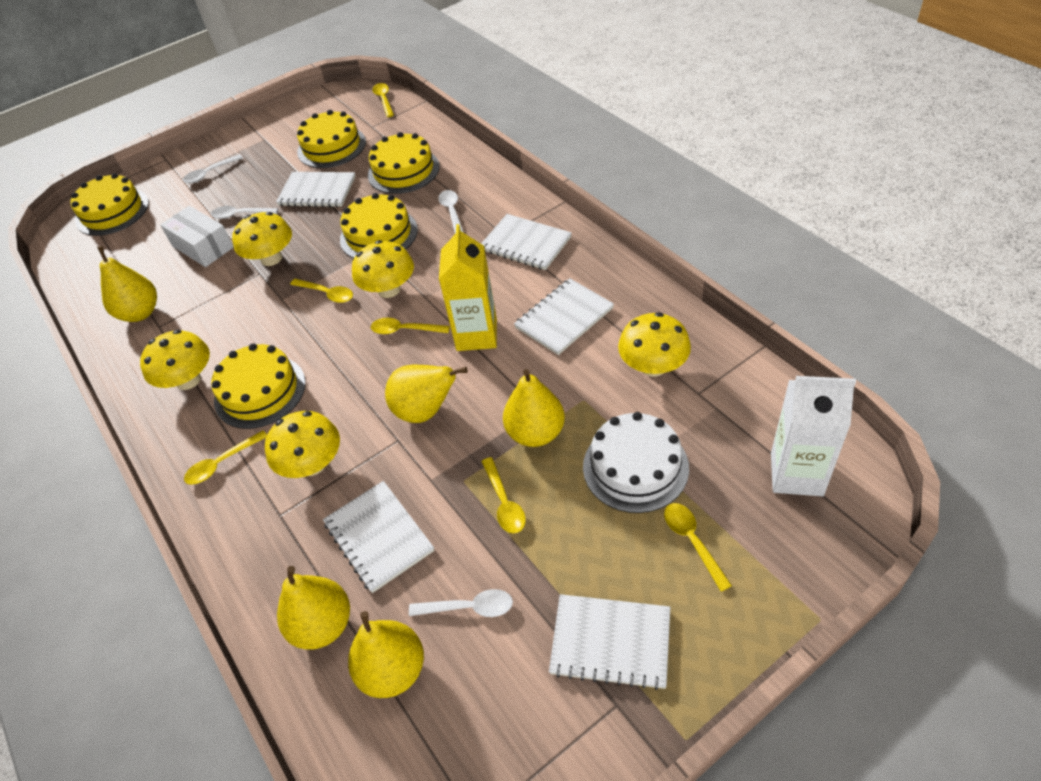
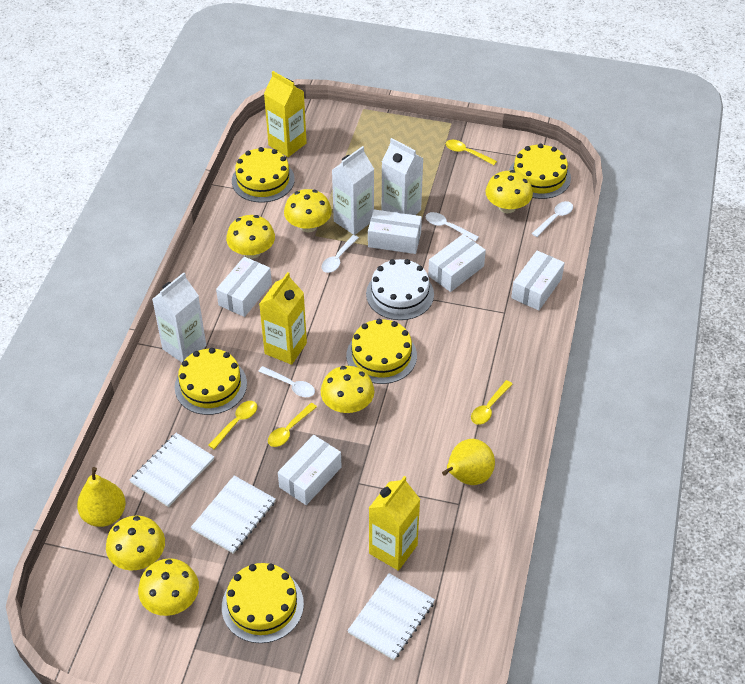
white box: 1 -> 5
white carton: 1 -> 3
white notebook: 5 -> 3
yellow carton: 1 -> 3
yellow mushroom: 5 -> 6
yellow pear: 5 -> 2
yellow spoon: 6 -> 4

